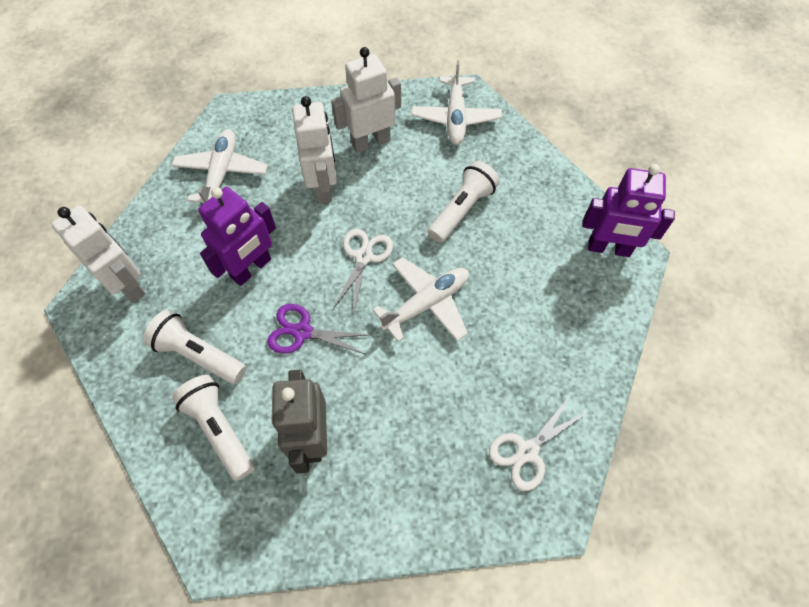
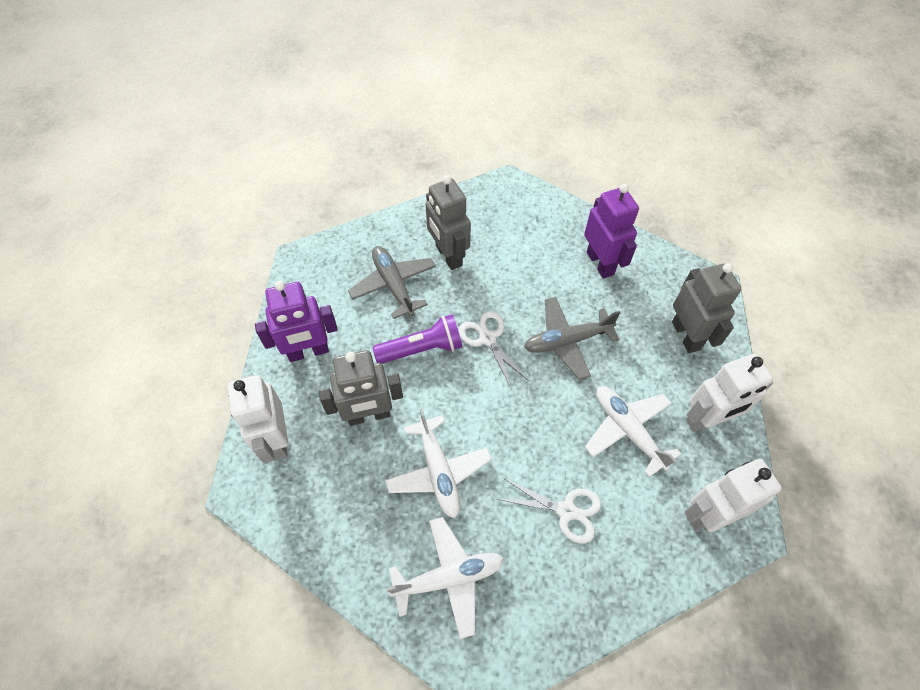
grey plane: 0 -> 2
grey robot: 1 -> 3
purple flashlight: 0 -> 1
purple scissors: 1 -> 0
white flashlight: 3 -> 0

